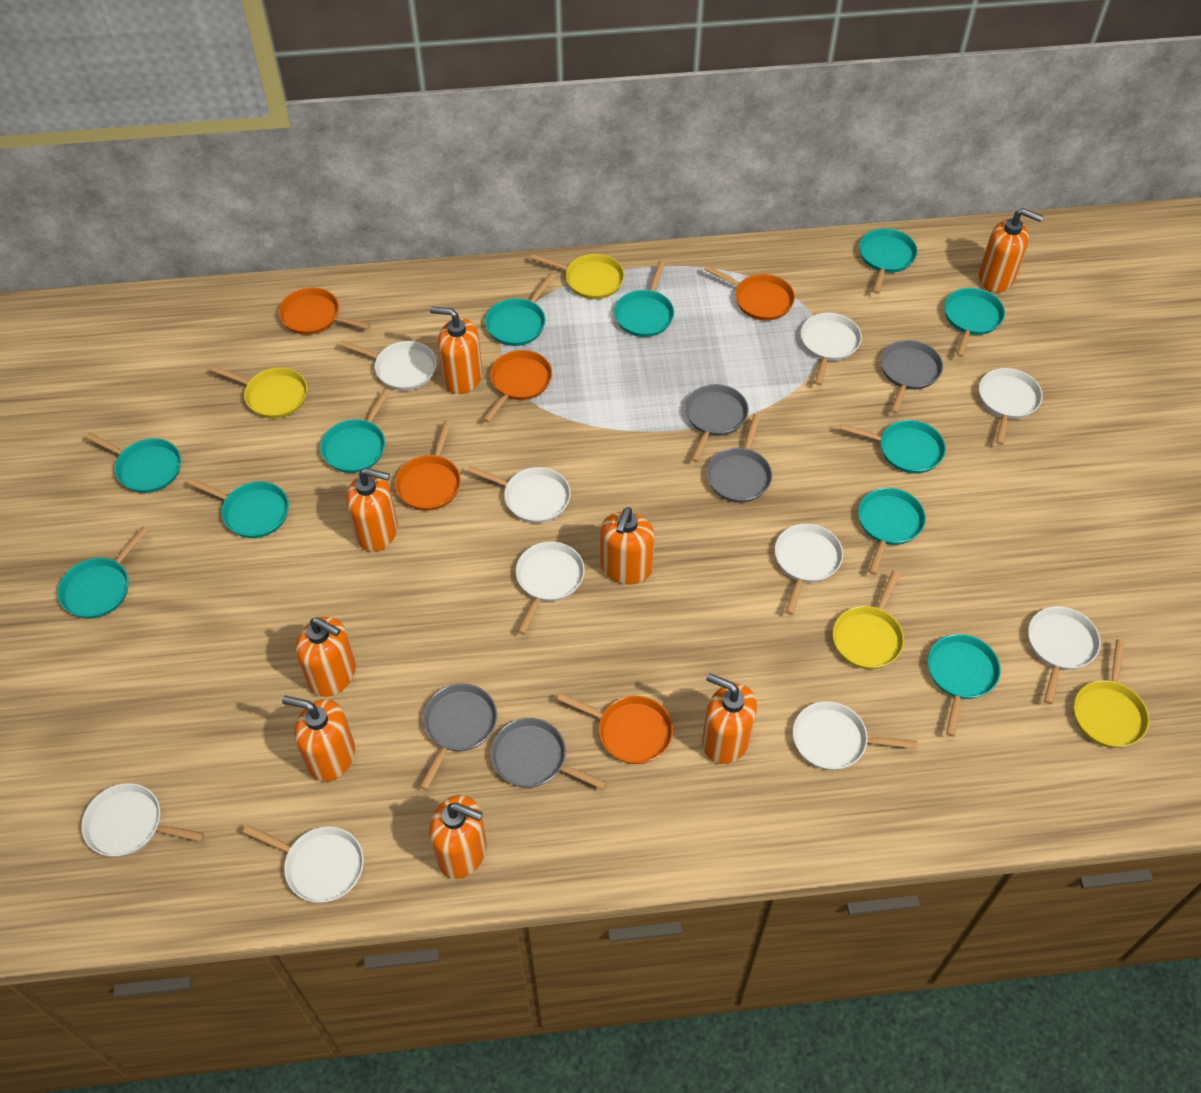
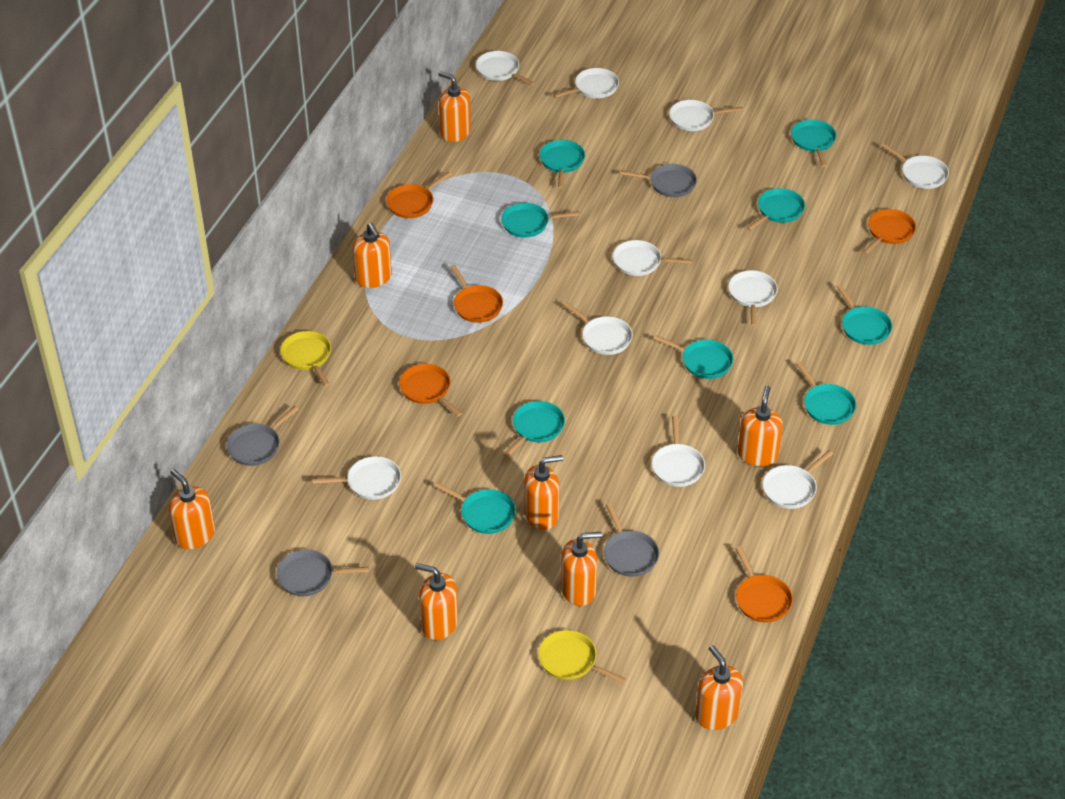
grey pan: 5 -> 4
turquoise pan: 11 -> 9
yellow pan: 4 -> 2

